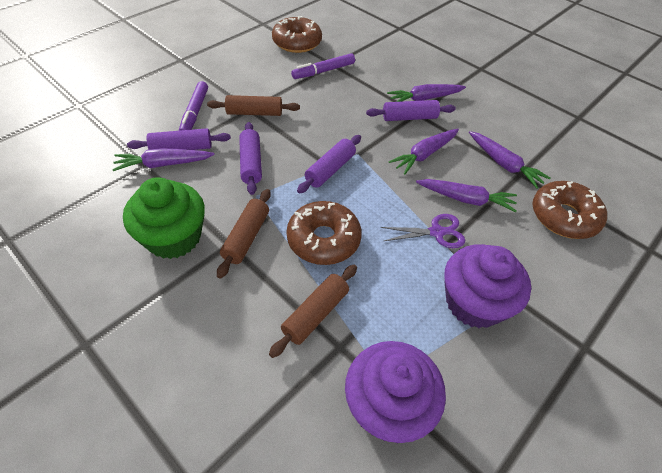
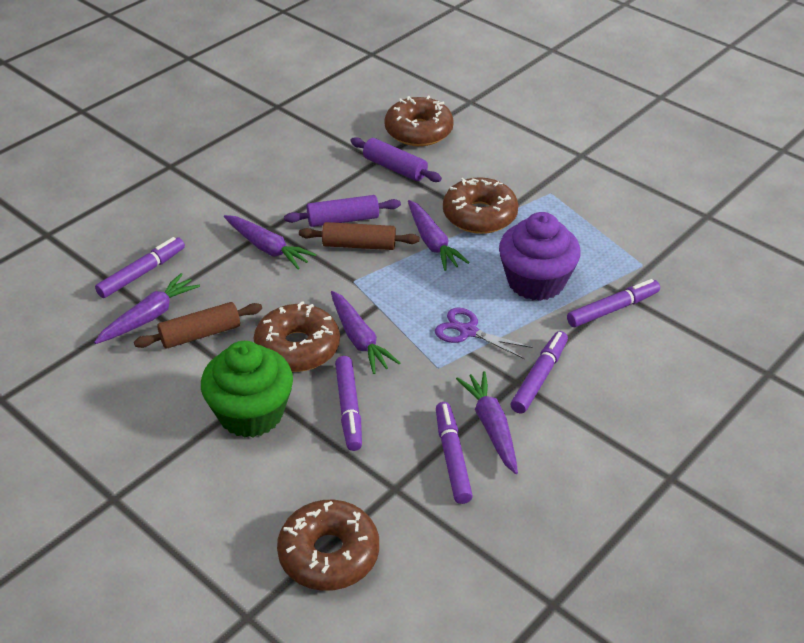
brown donut: 3 -> 4
brown rolling pin: 3 -> 2
purple cupcake: 2 -> 1
purple marker: 2 -> 5
purple rolling pin: 4 -> 2

